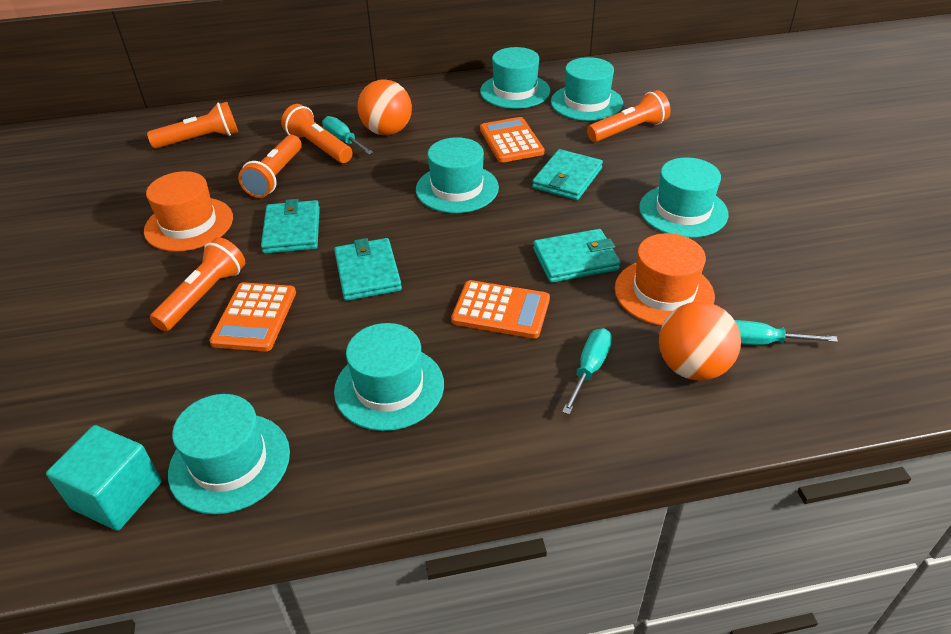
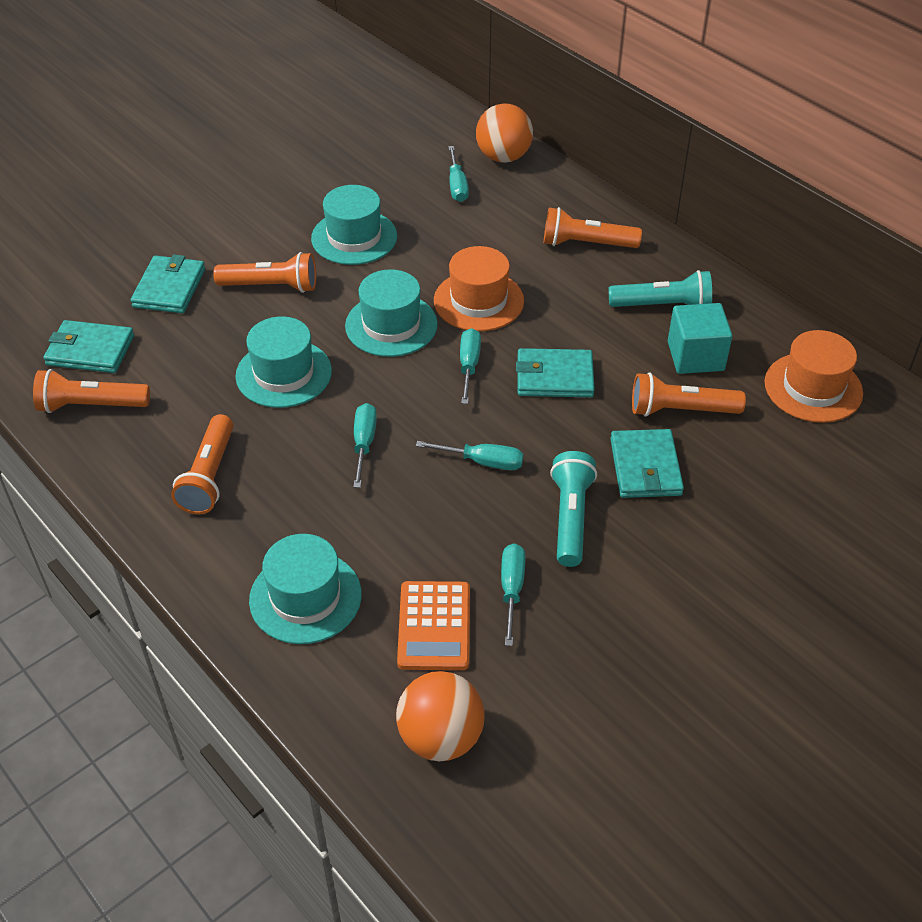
orange calculator: 3 -> 1
turquoise flashlight: 0 -> 2
turquoise hat: 6 -> 4
turquoise screwdriver: 3 -> 5

